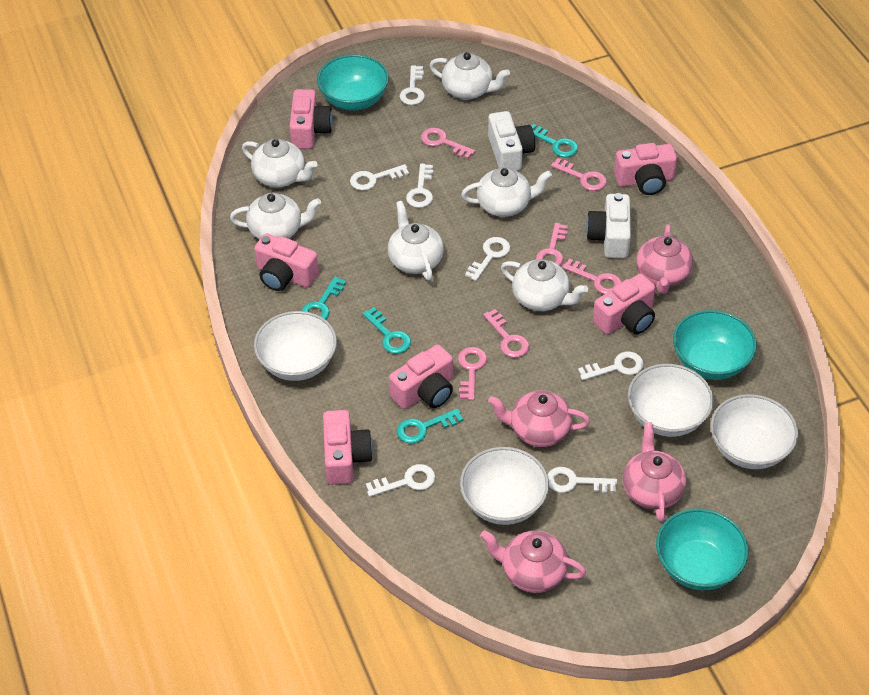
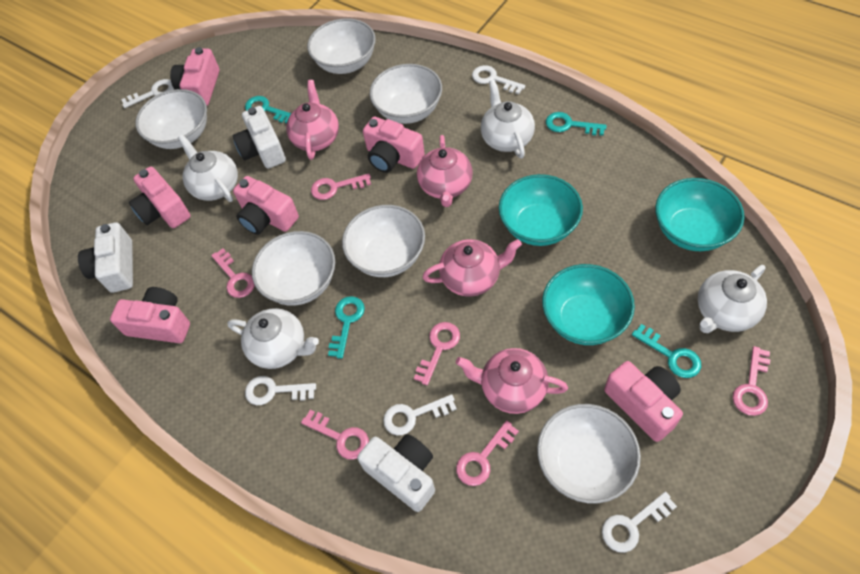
white bowl: 4 -> 6
white camera: 2 -> 3
white key: 7 -> 5
white teapot: 6 -> 4

